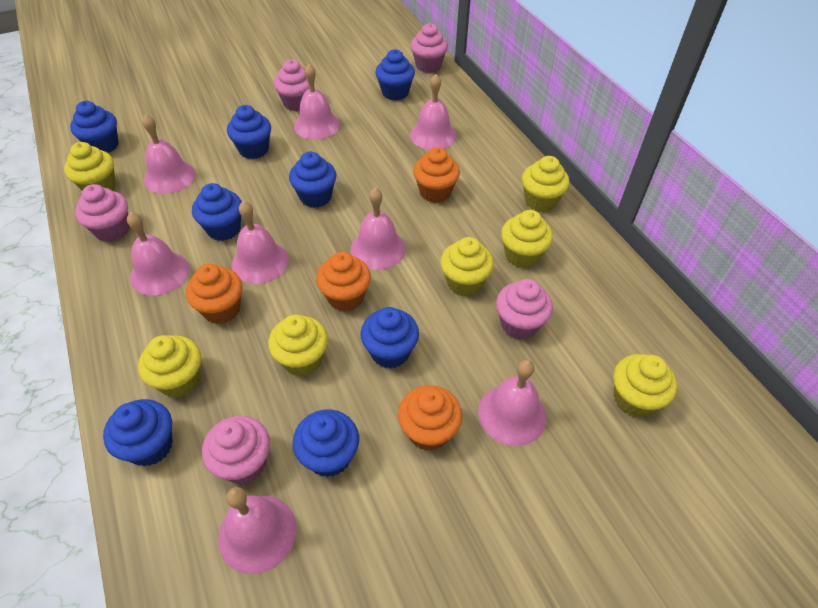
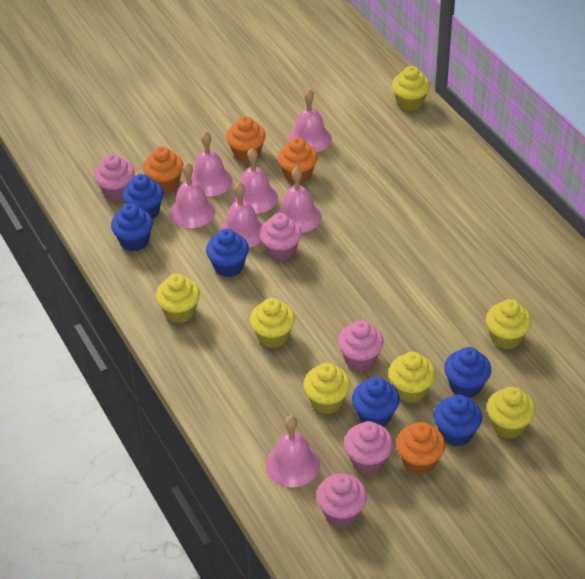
blue cupcake: 8 -> 6
pink bell: 8 -> 7

